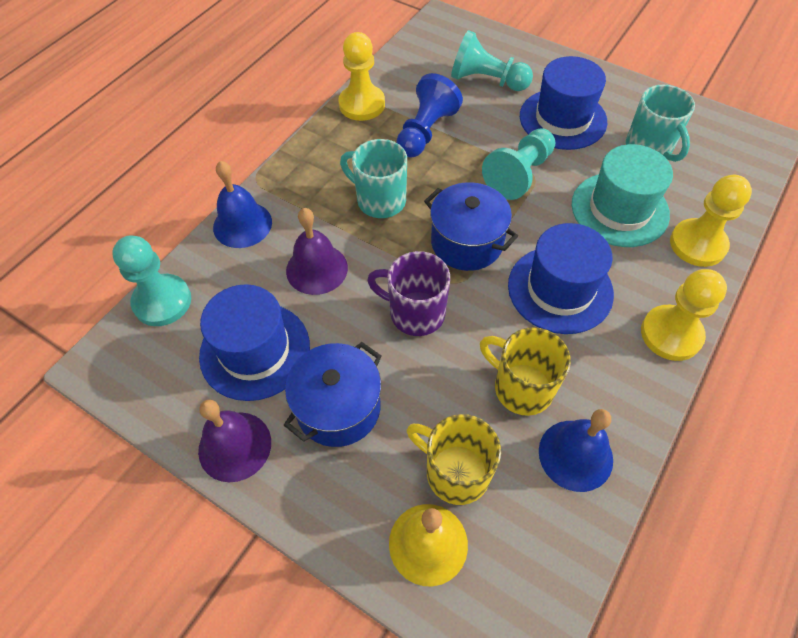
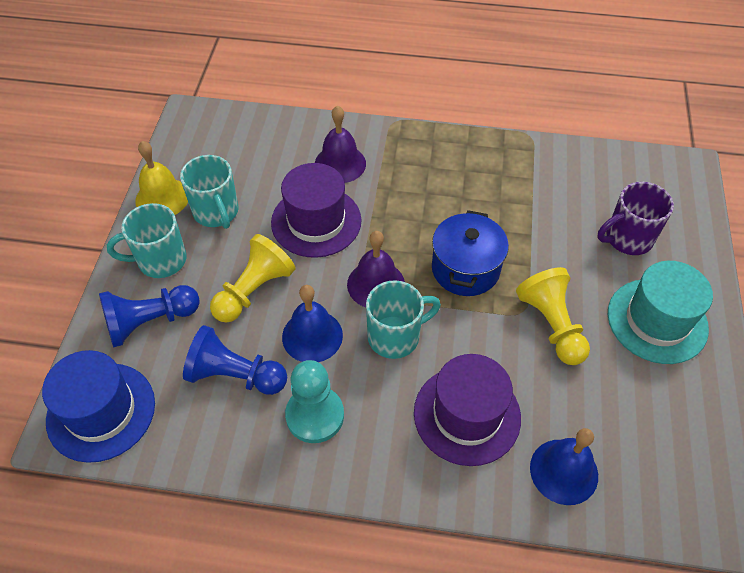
blue hat: 3 -> 1
blue pawn: 1 -> 2
blue pot: 2 -> 1
purple hat: 0 -> 2
turquoise mug: 2 -> 3
turquoise pawn: 3 -> 1
yellow mug: 2 -> 0
yellow pawn: 3 -> 2

